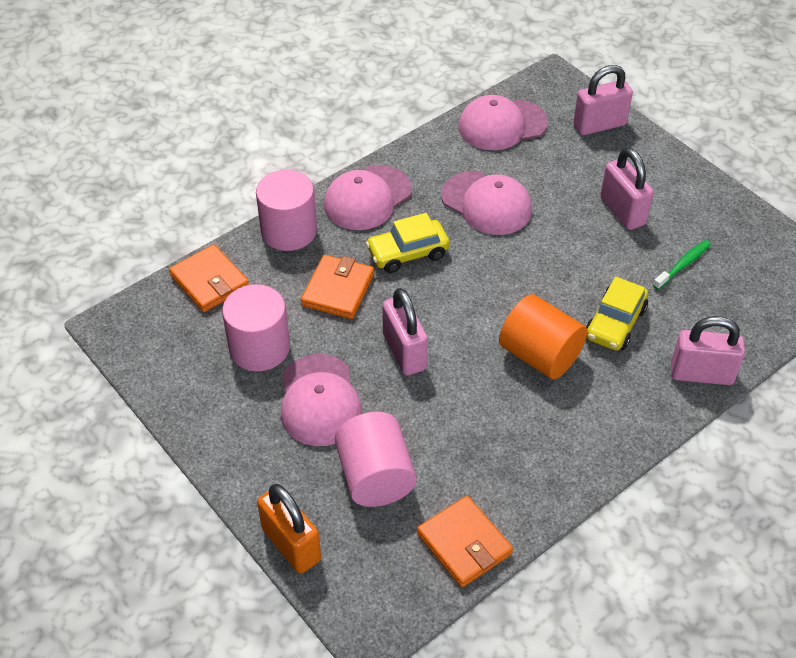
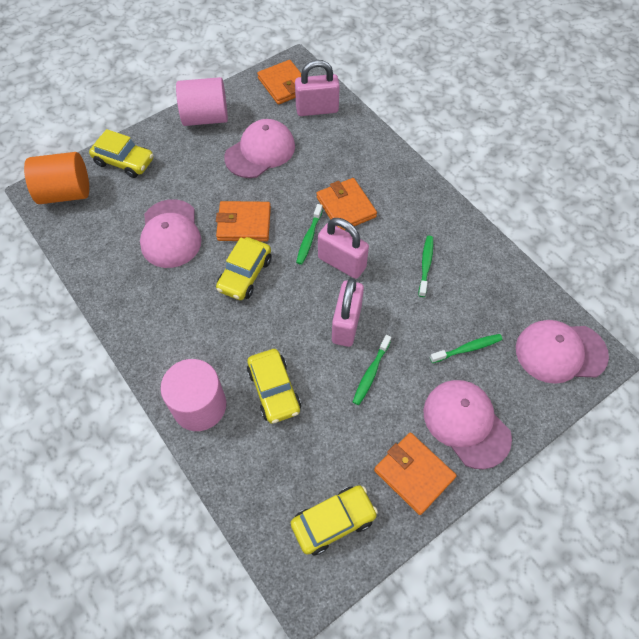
green toothbrush: 1 -> 4
orange padlock: 1 -> 0
orange wallet: 3 -> 4
pink cylinder: 3 -> 2
pink padlock: 4 -> 3
yellow car: 2 -> 4

